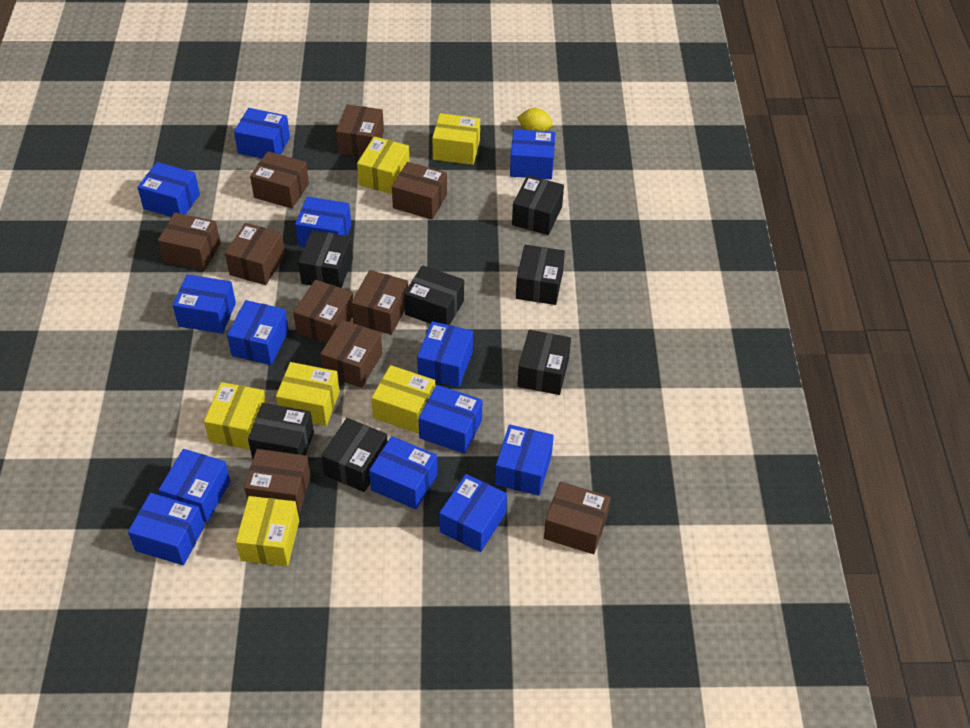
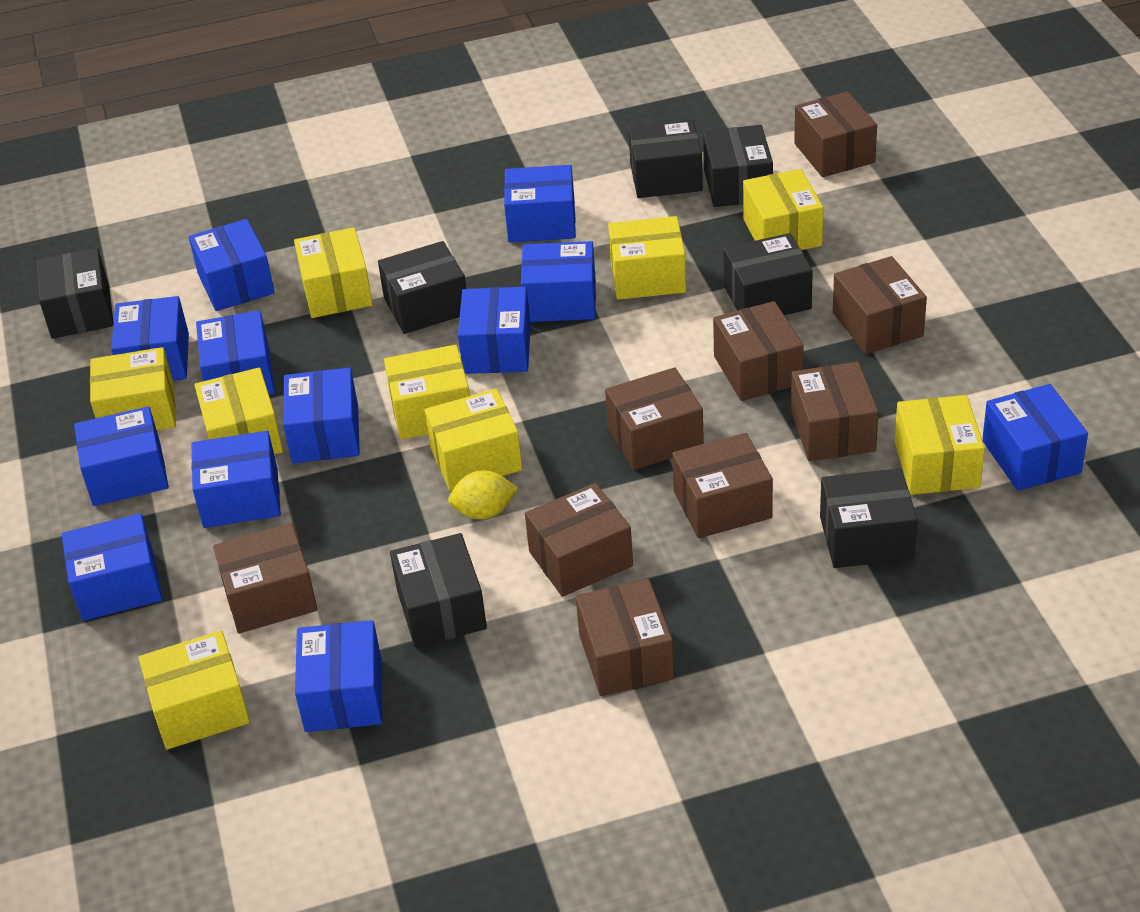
blue box: 13 -> 12
brown box: 10 -> 9
yellow box: 6 -> 9

